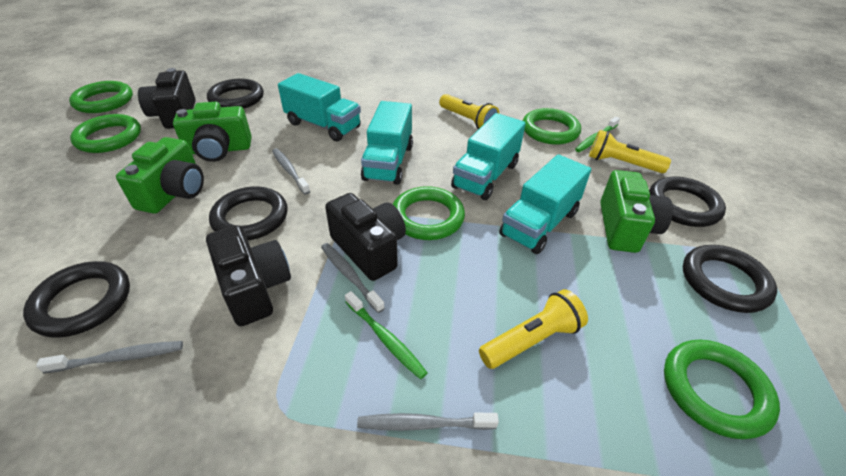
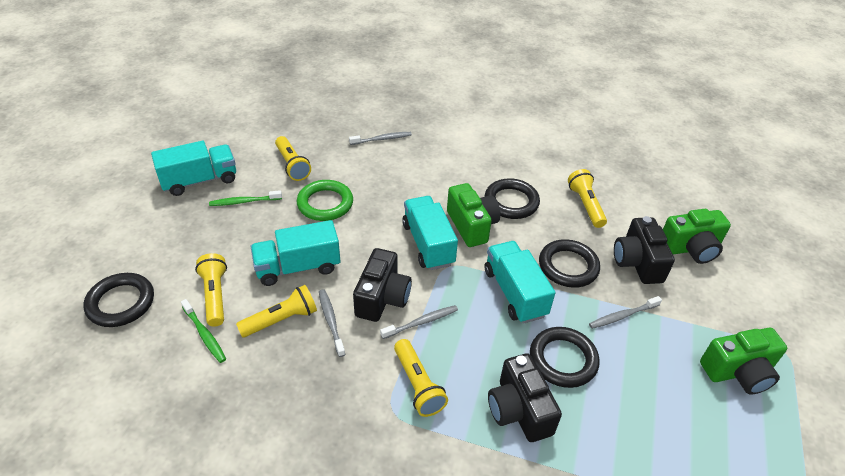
black ring: 5 -> 4
green ring: 5 -> 1
yellow flashlight: 3 -> 5

